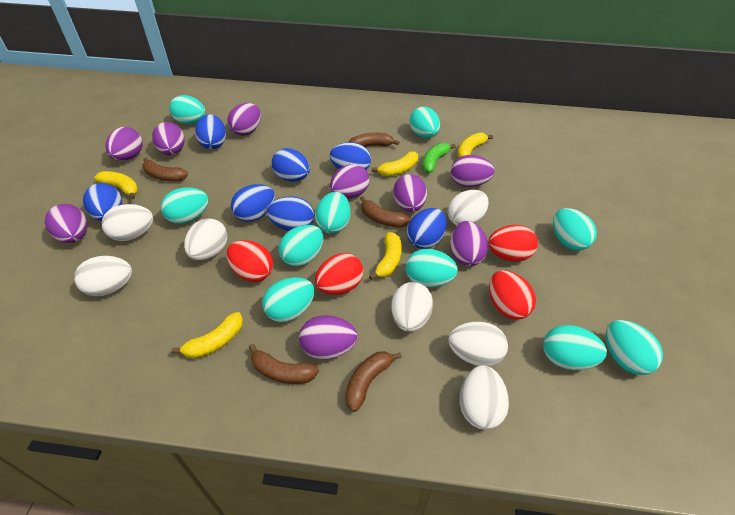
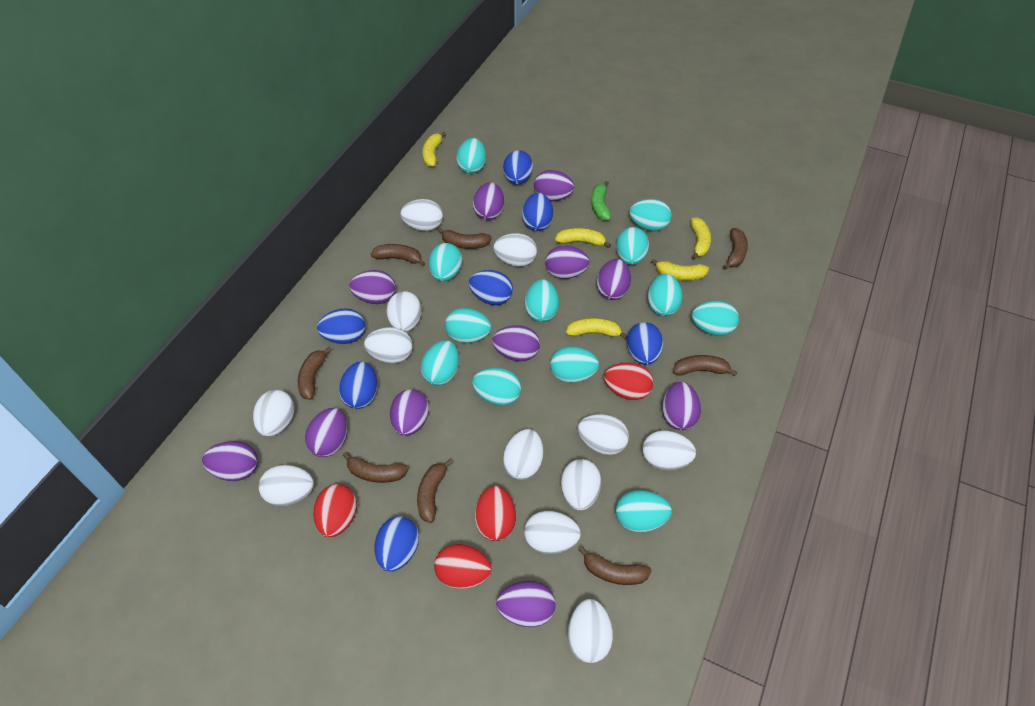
brown banana: 5 -> 8
purple egg: 9 -> 11
turquoise egg: 10 -> 12
white egg: 7 -> 12

